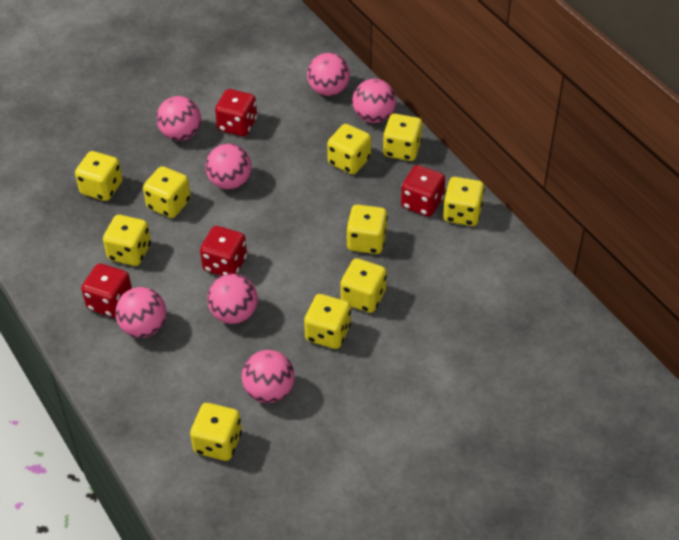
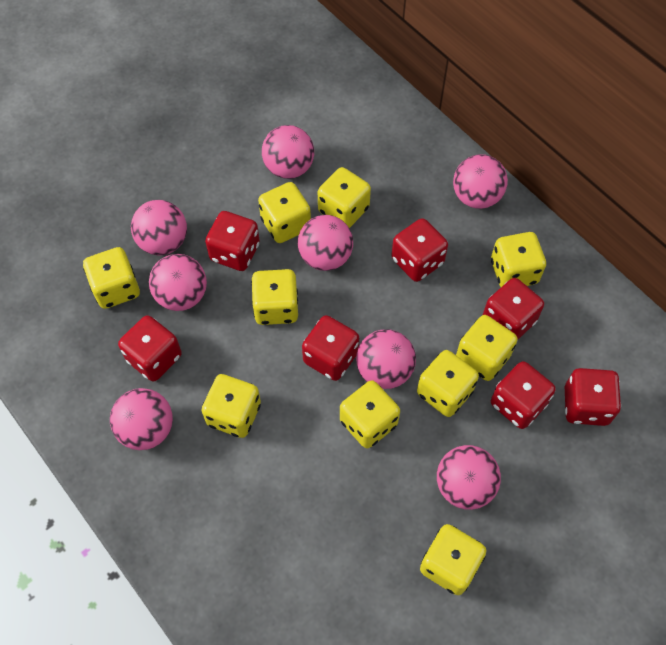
pink ball: 7 -> 8
red dice: 4 -> 7

